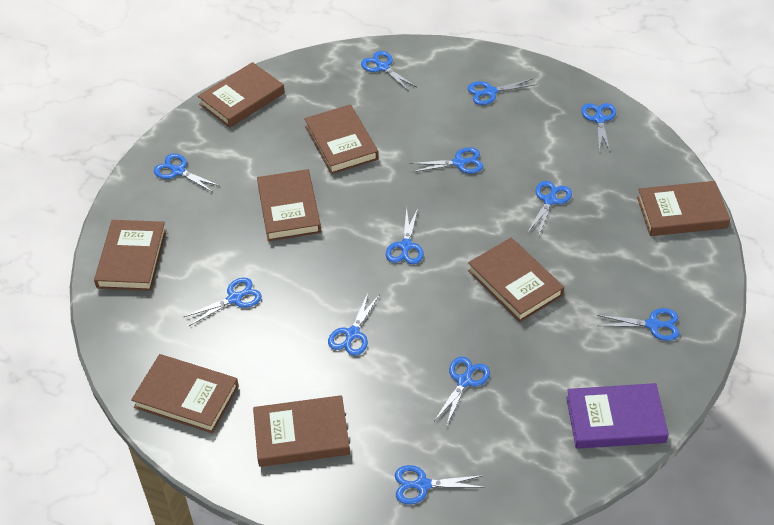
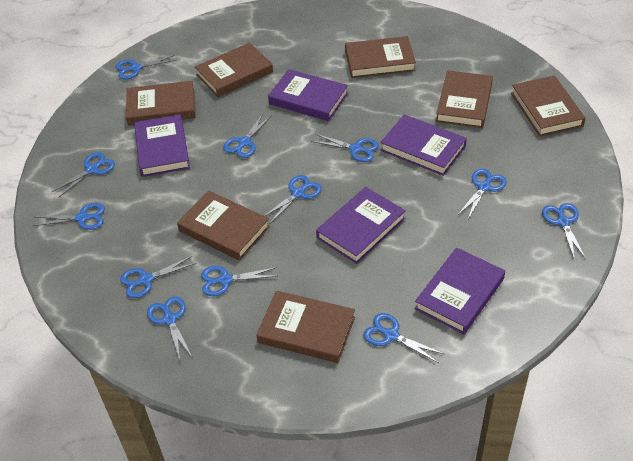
brown book: 8 -> 7
purple book: 1 -> 5

